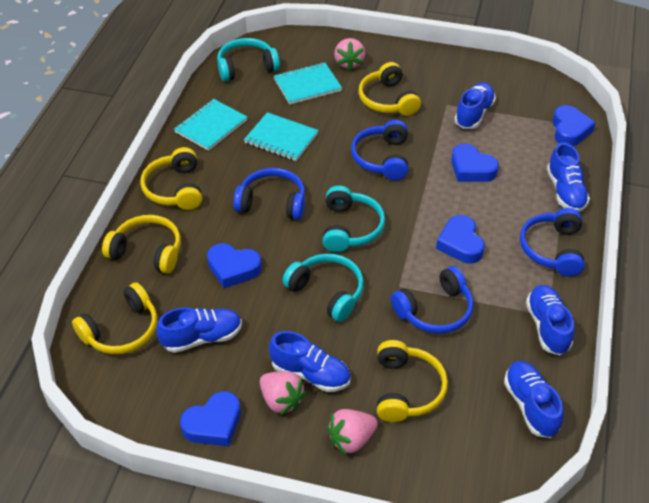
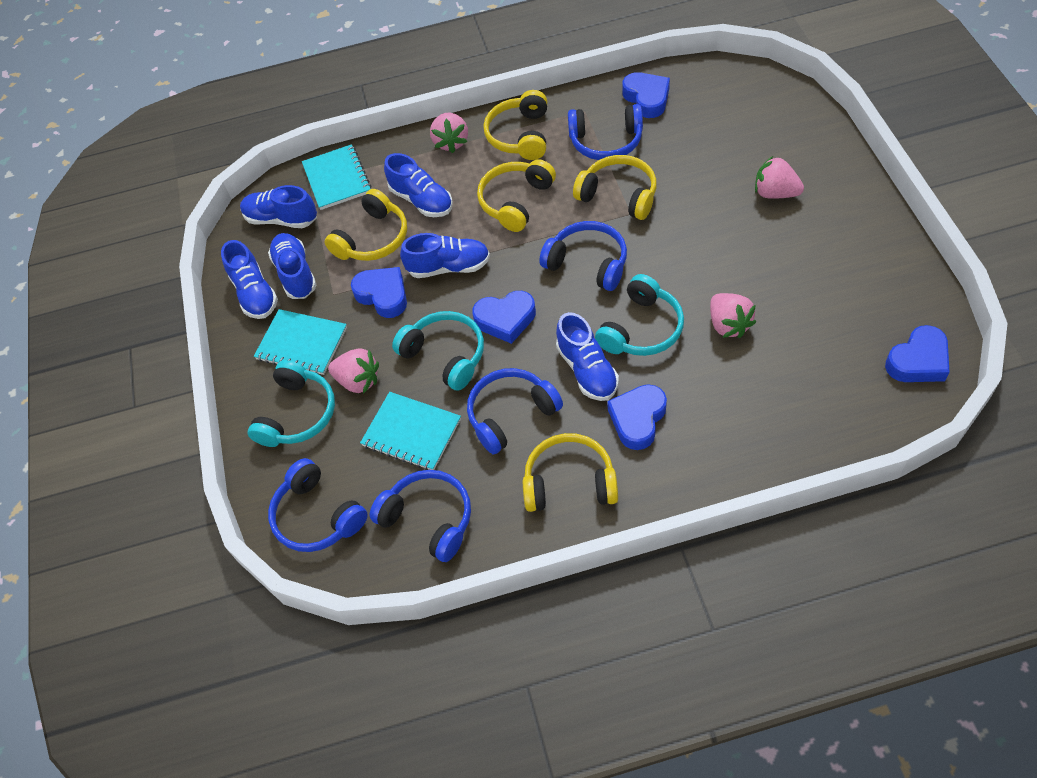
blue headphones: 4 -> 5
pink strawberry: 3 -> 4

